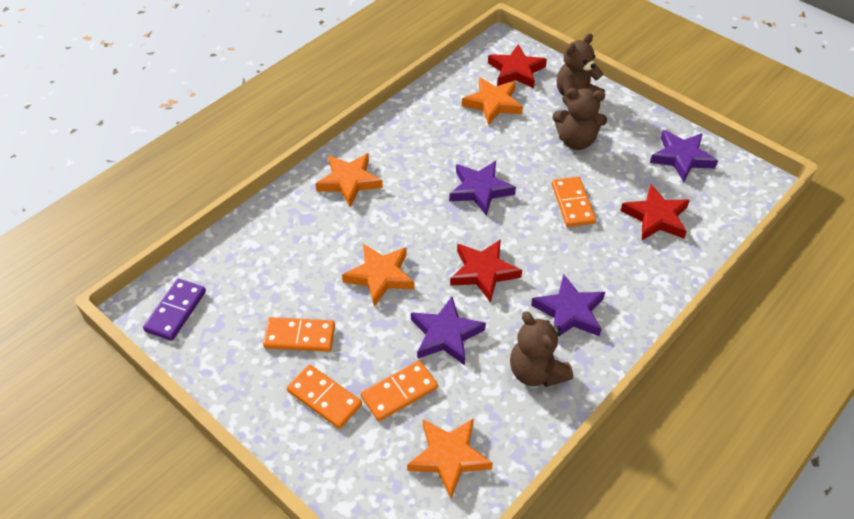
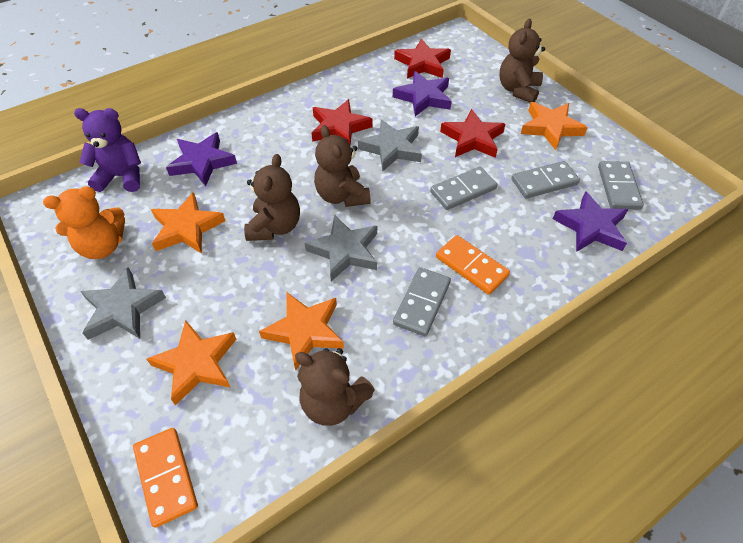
brown teddy bear: 3 -> 4
grey domino: 0 -> 4
grey star: 0 -> 3
orange domino: 4 -> 2
orange teddy bear: 0 -> 1
purple domino: 1 -> 0
purple star: 4 -> 3
purple teddy bear: 0 -> 1

